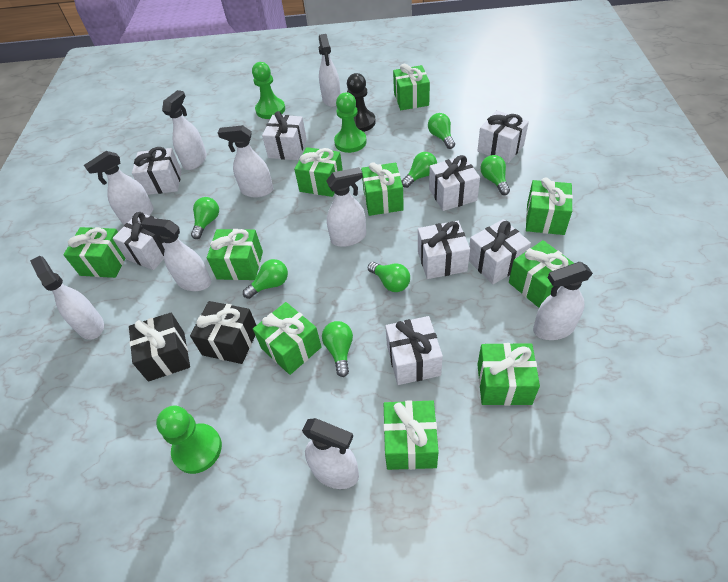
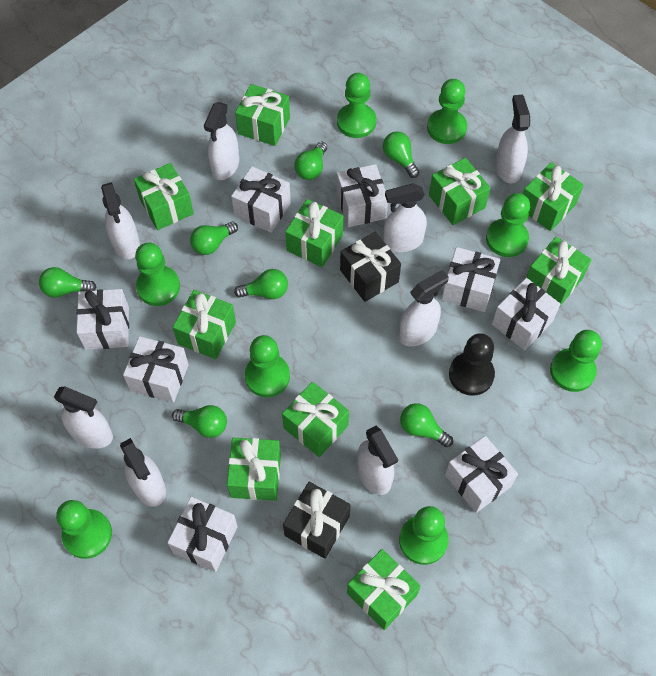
green pawn: 3 -> 8
white spray bottle: 9 -> 8

